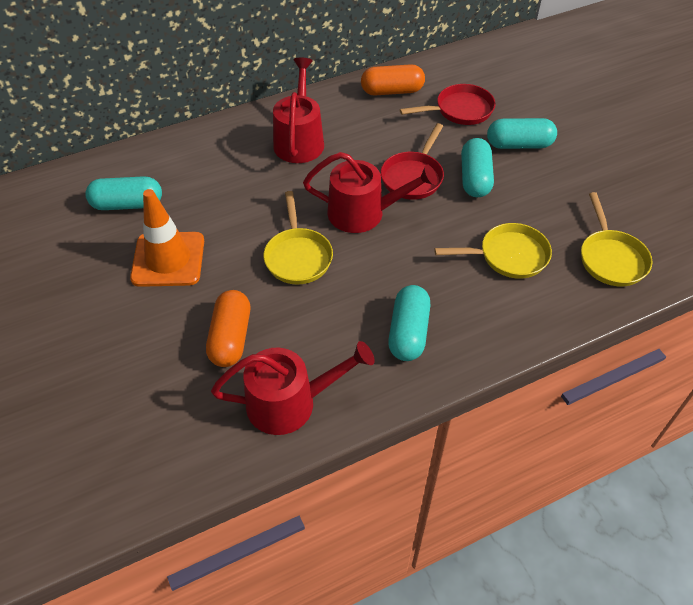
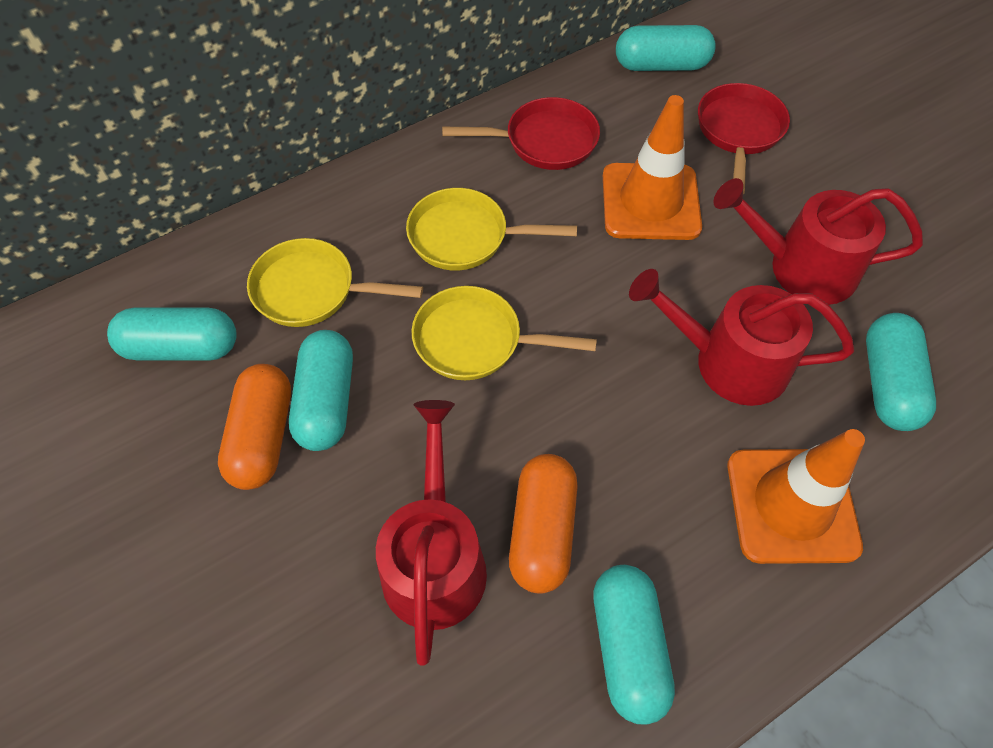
orange traffic cone: 1 -> 2
turquoise capsule: 4 -> 5

